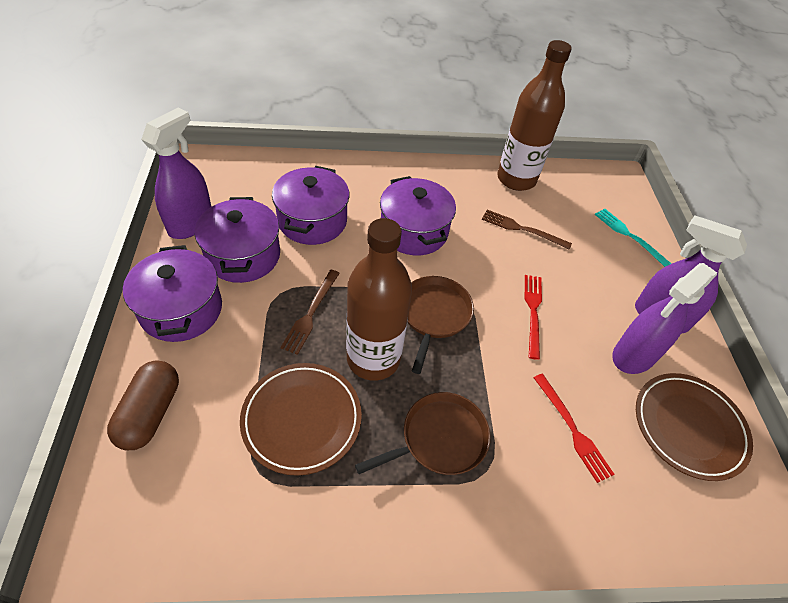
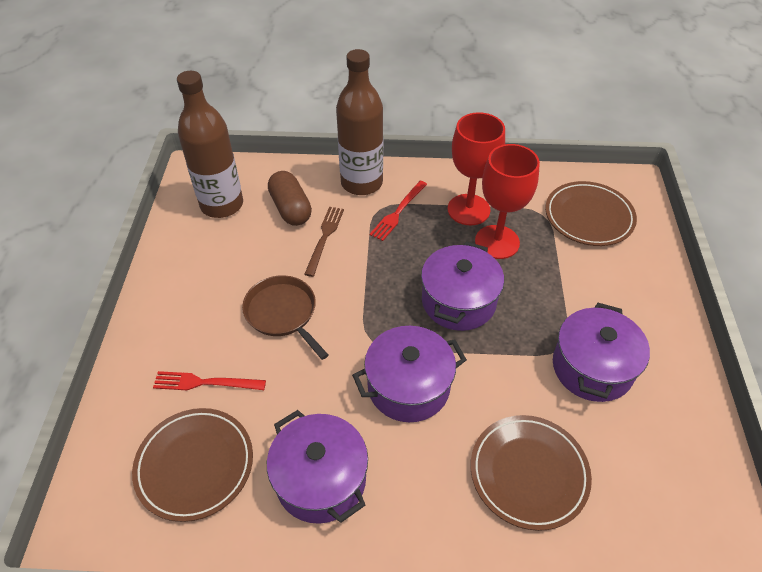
brown fork: 2 -> 1
brown pan: 2 -> 1
brown plate: 2 -> 3
purple spray bottle: 3 -> 0
red goblet: 0 -> 2
turquoise fork: 1 -> 0

